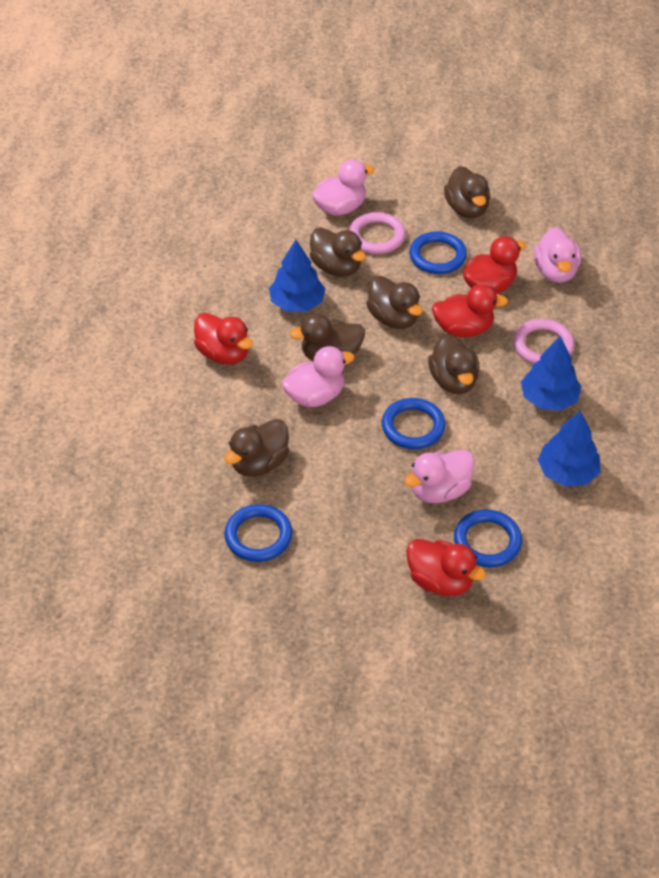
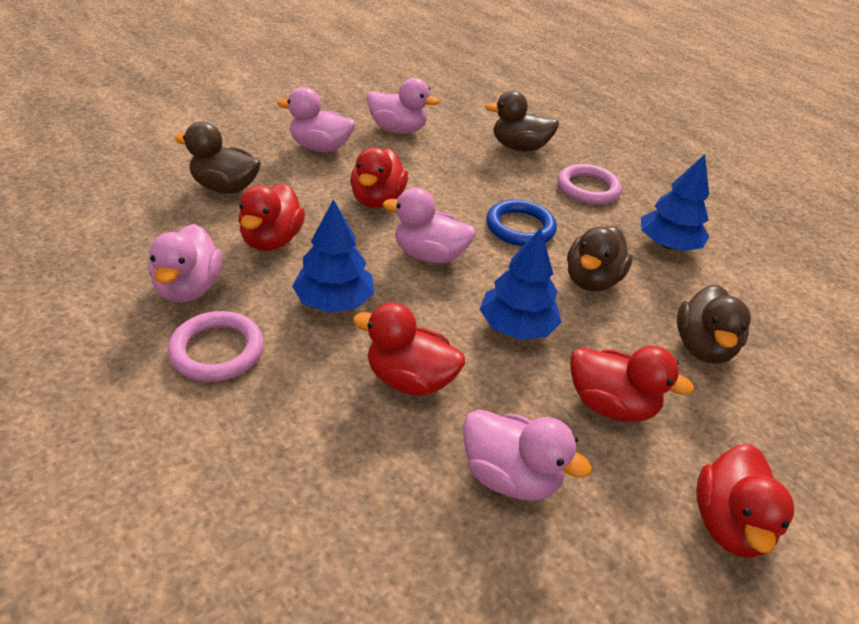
blue ring: 4 -> 1
brown duck: 6 -> 4
pink duck: 4 -> 5
red duck: 4 -> 5

